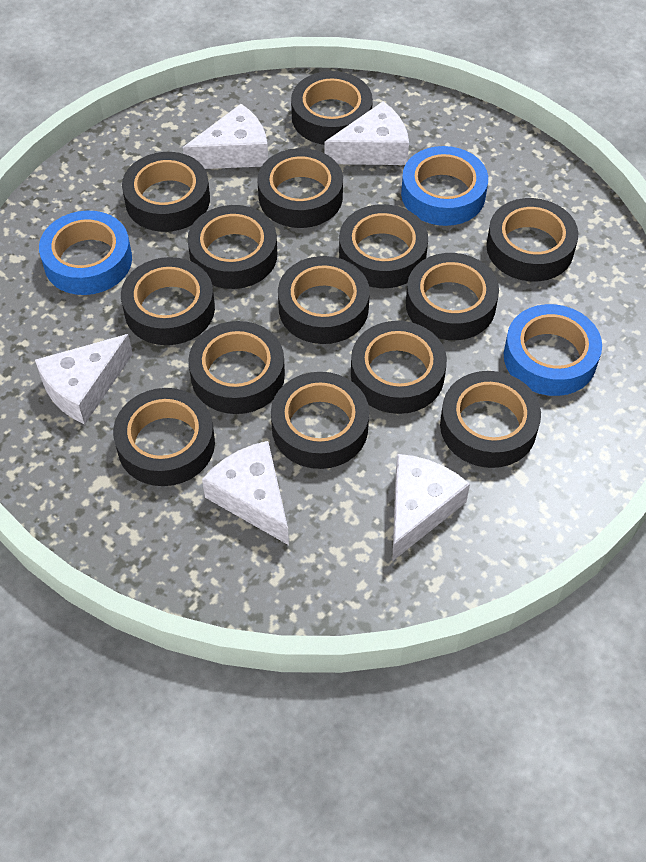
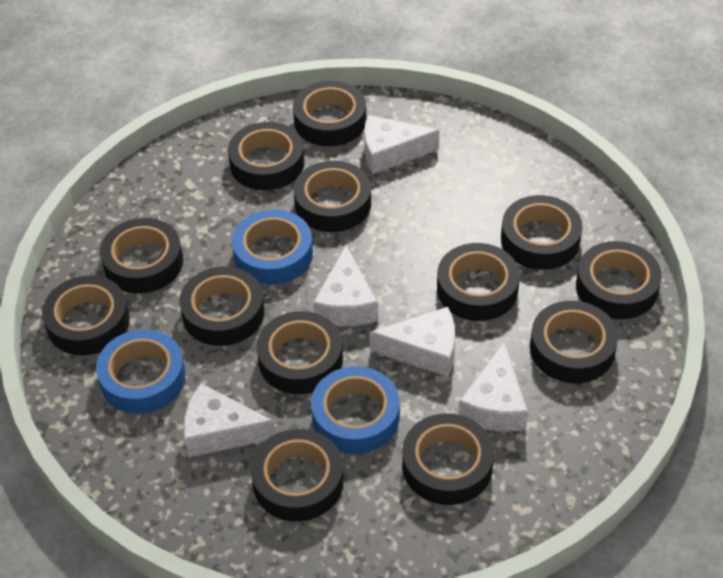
black tape: 14 -> 13

